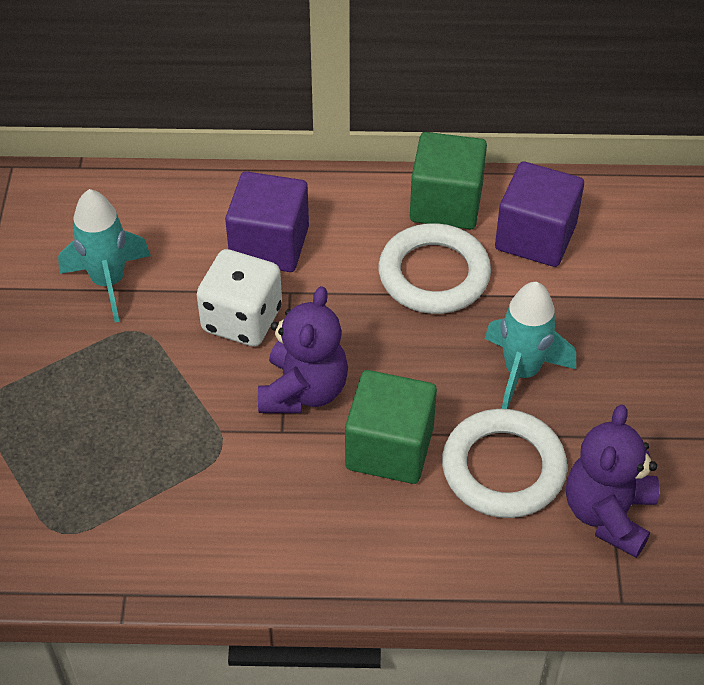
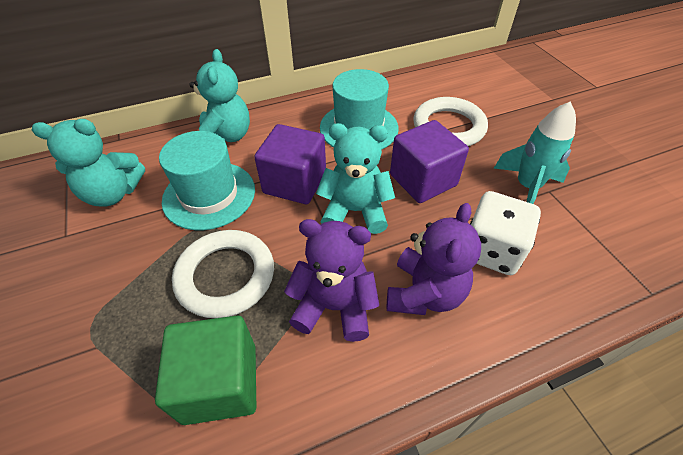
green cube: 2 -> 1
turquoise hat: 0 -> 2
turquoise rocket: 2 -> 1
turquoise teddy bear: 0 -> 3

